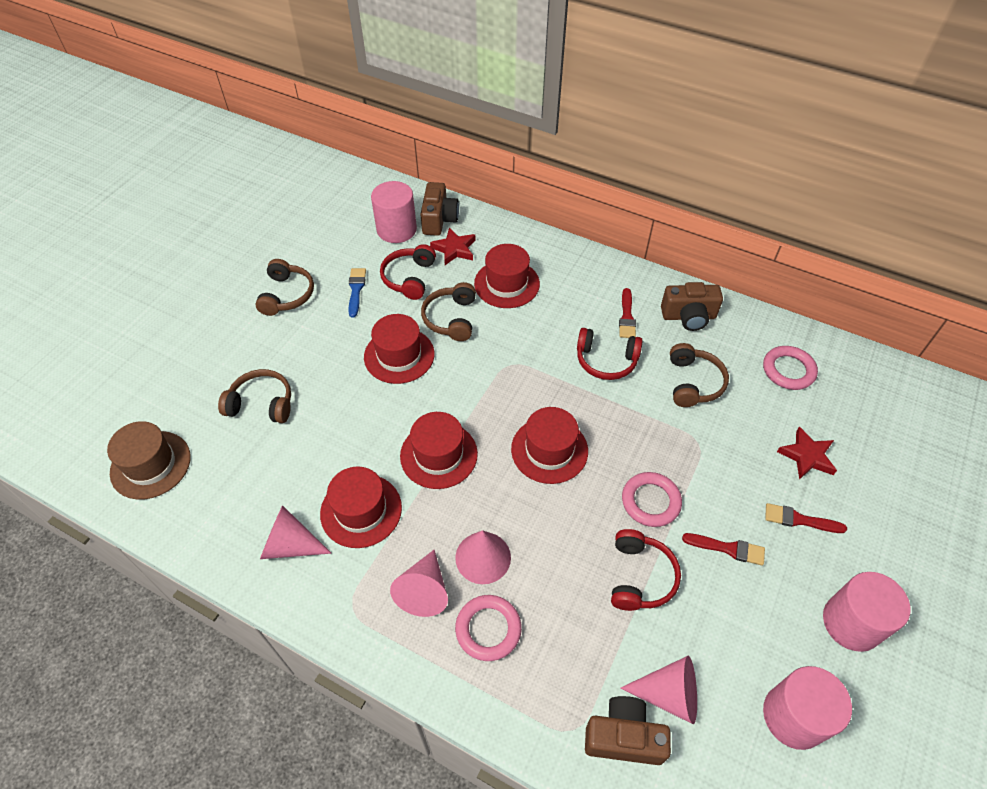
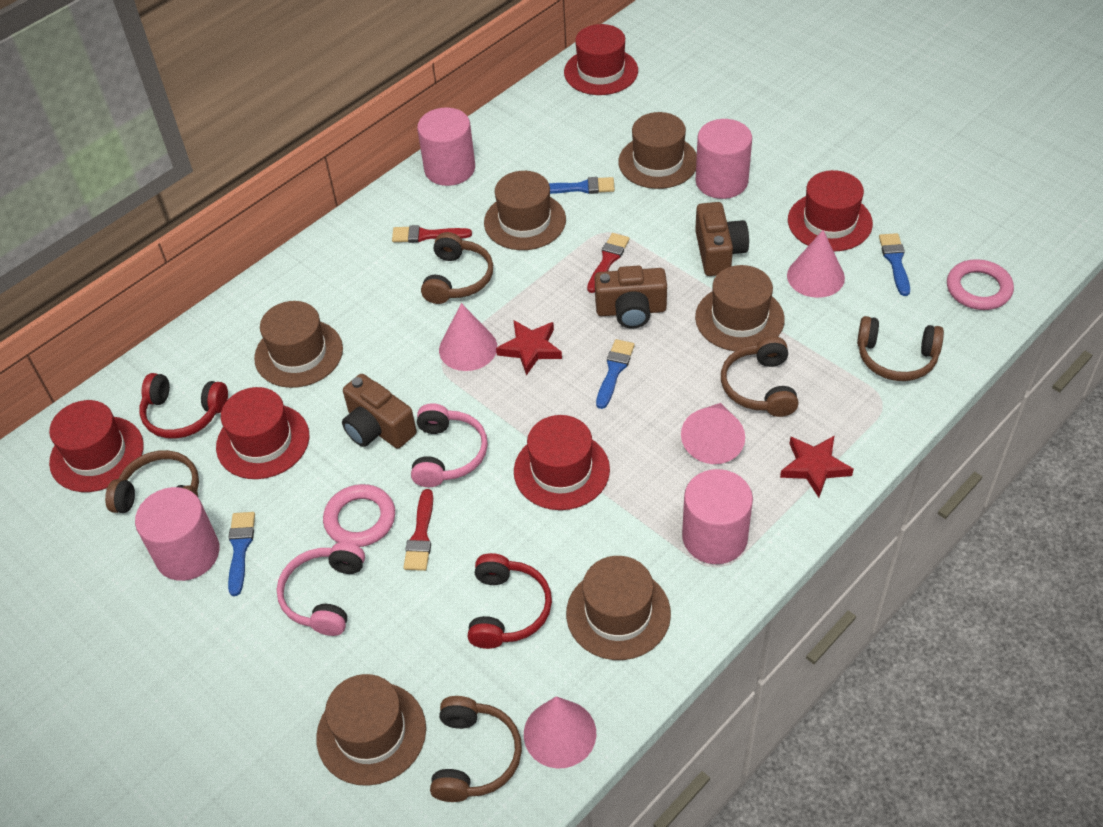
blue brush: 1 -> 4
brown hat: 1 -> 6
brown headphones: 4 -> 5
pink cylinder: 3 -> 4
pink headphones: 0 -> 2
pink ring: 3 -> 2
red headphones: 3 -> 2

